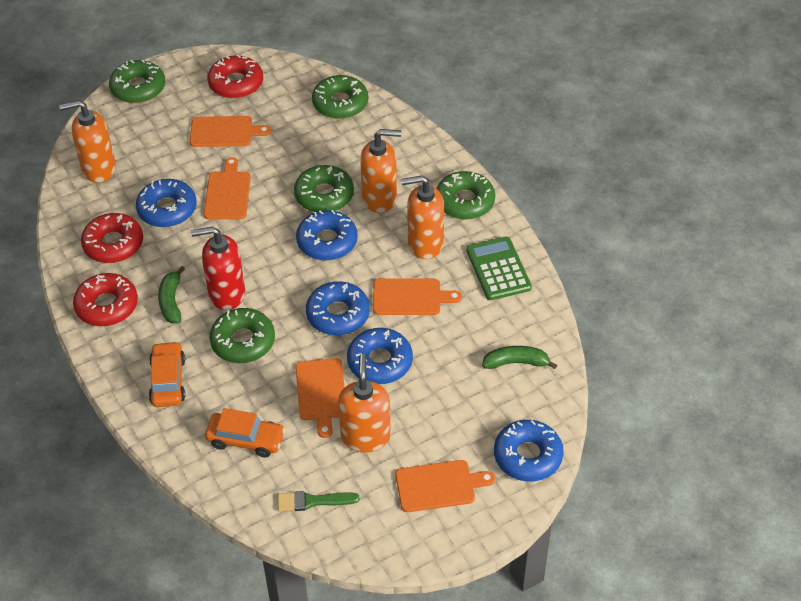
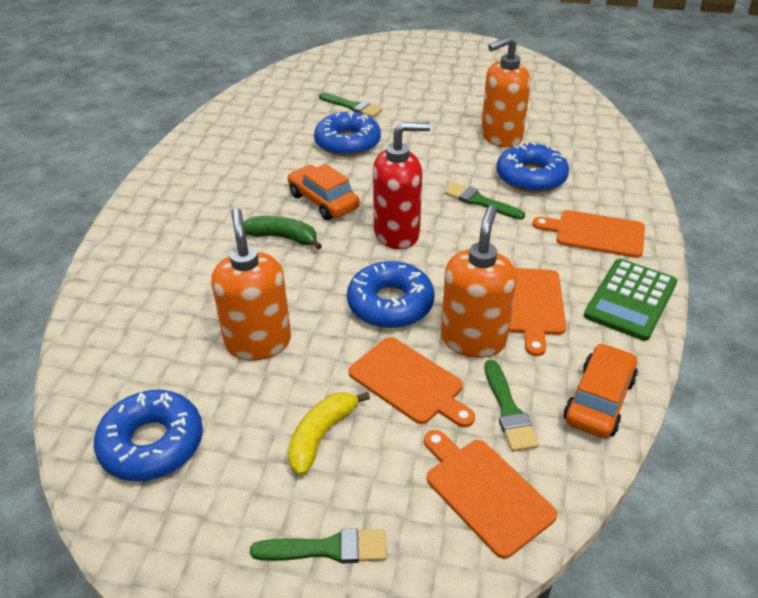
blue donut: 5 -> 4
green banana: 2 -> 1
green brush: 1 -> 4
green donut: 5 -> 0
orange cutting board: 5 -> 4
orange soap dispenser: 4 -> 3
red donut: 3 -> 0
yellow banana: 0 -> 1

